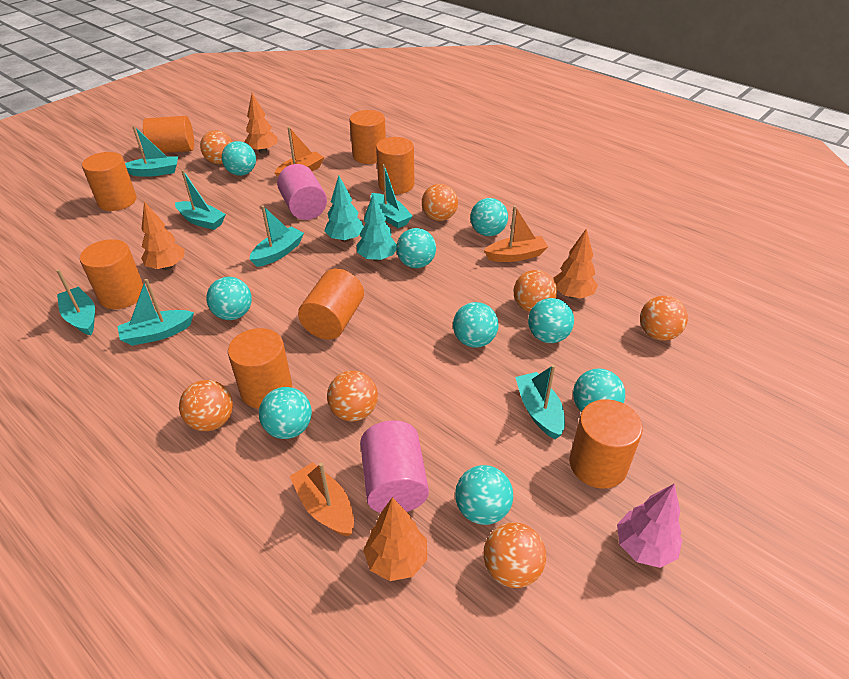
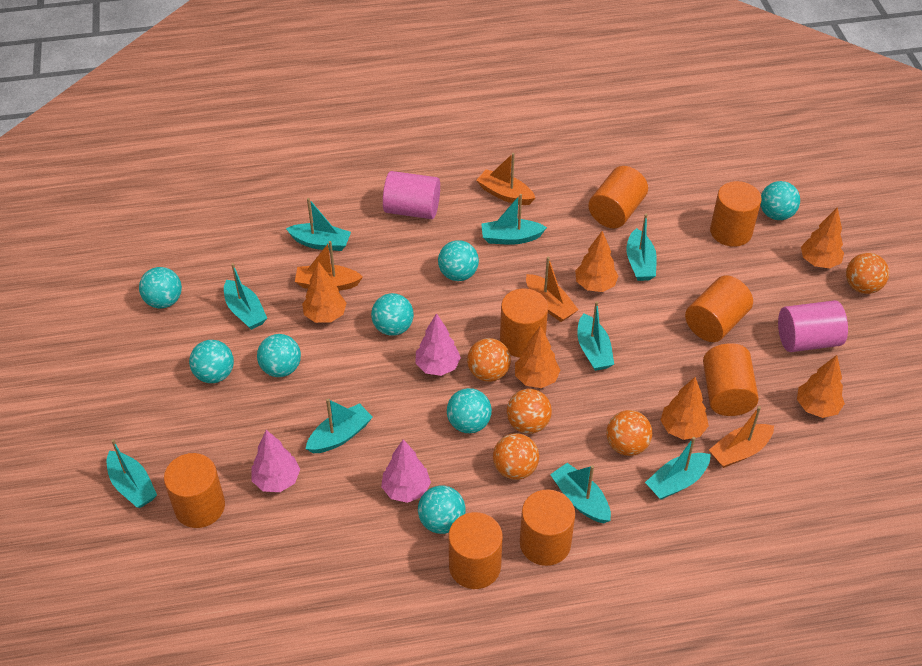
orange ball: 7 -> 5
orange boat: 3 -> 4
orange tree: 4 -> 6
pink tree: 1 -> 3
turquoise ball: 9 -> 8
turquoise boat: 7 -> 9
turquoise tree: 2 -> 0

